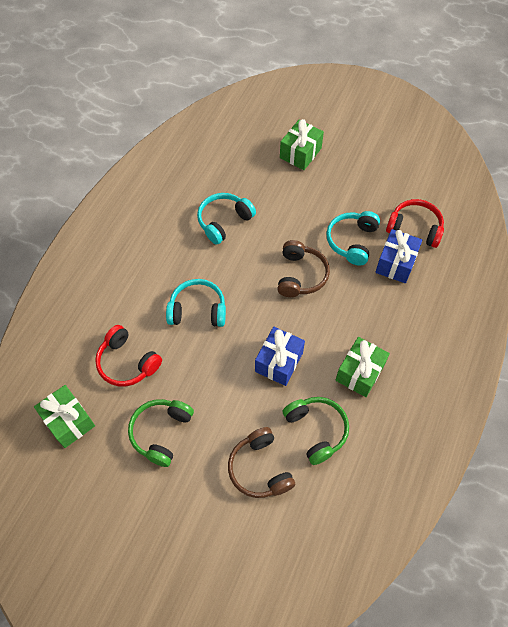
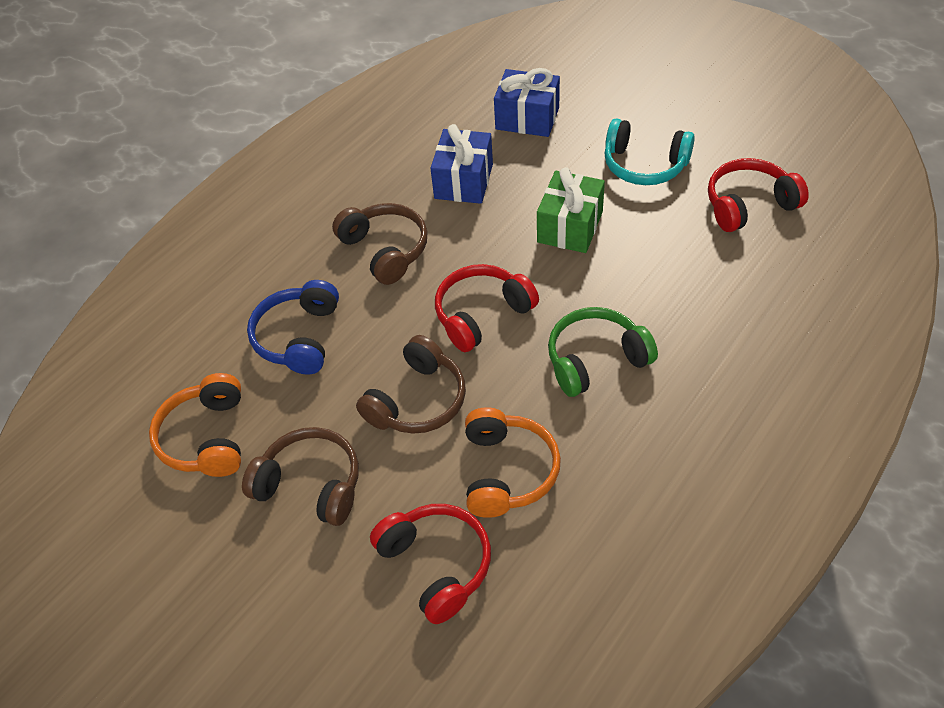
blue headphones: 0 -> 1
brown headphones: 2 -> 3
green gift: 3 -> 1
green headphones: 2 -> 1
orange headphones: 0 -> 2
red headphones: 2 -> 3
turquoise headphones: 3 -> 1

